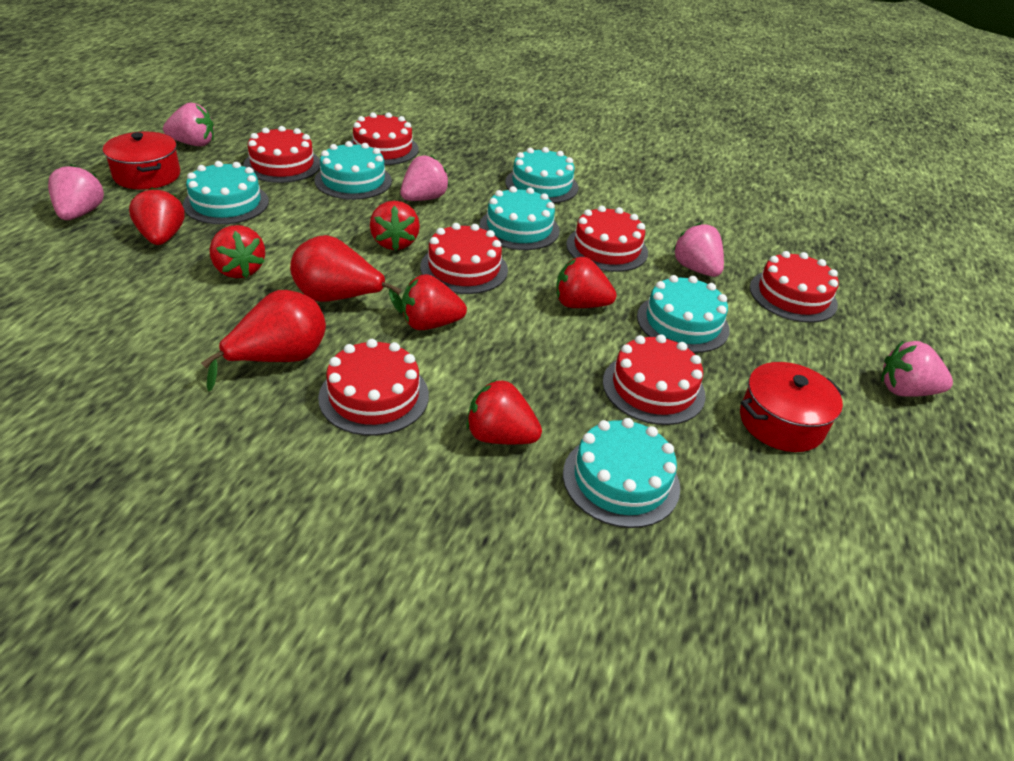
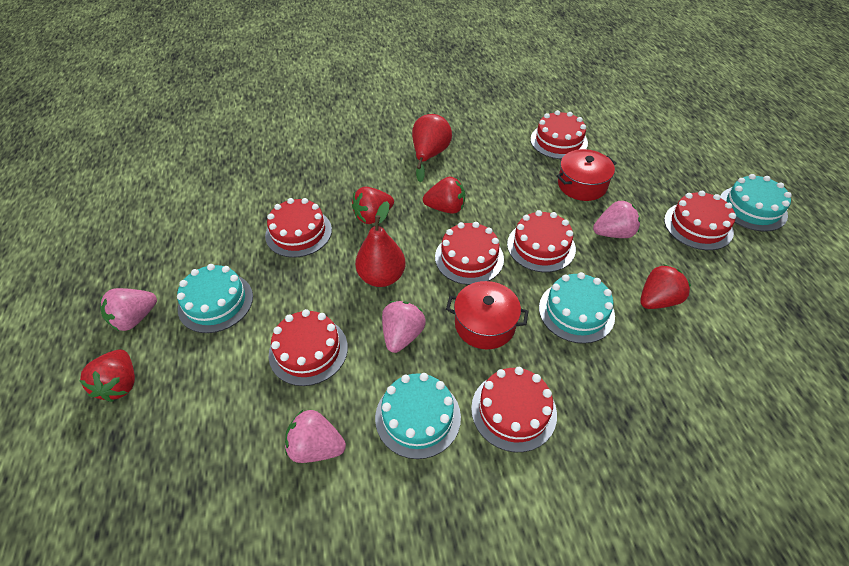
pink strawberry: 5 -> 4
red strawberry: 6 -> 4
turquoise cake: 6 -> 4

